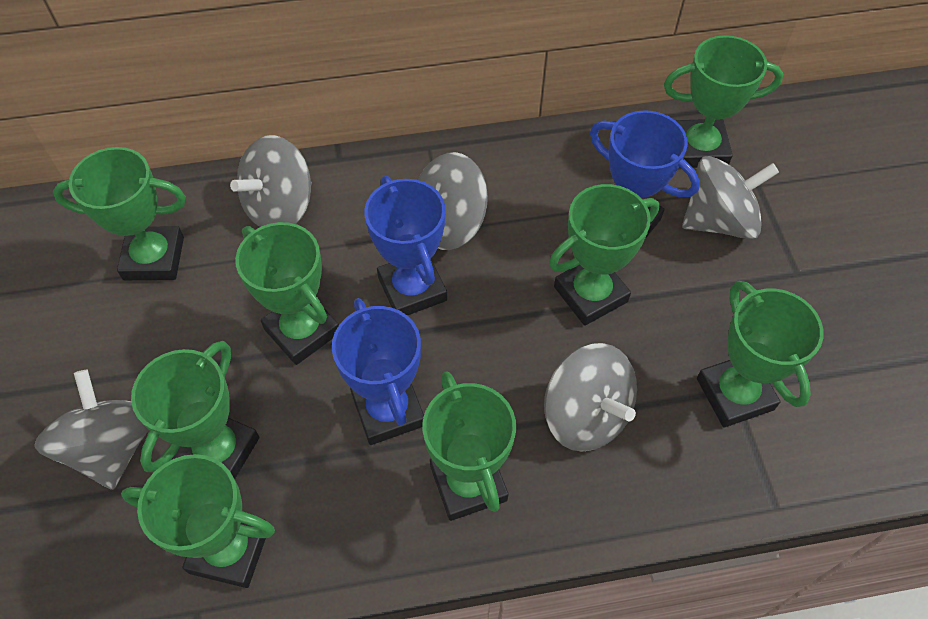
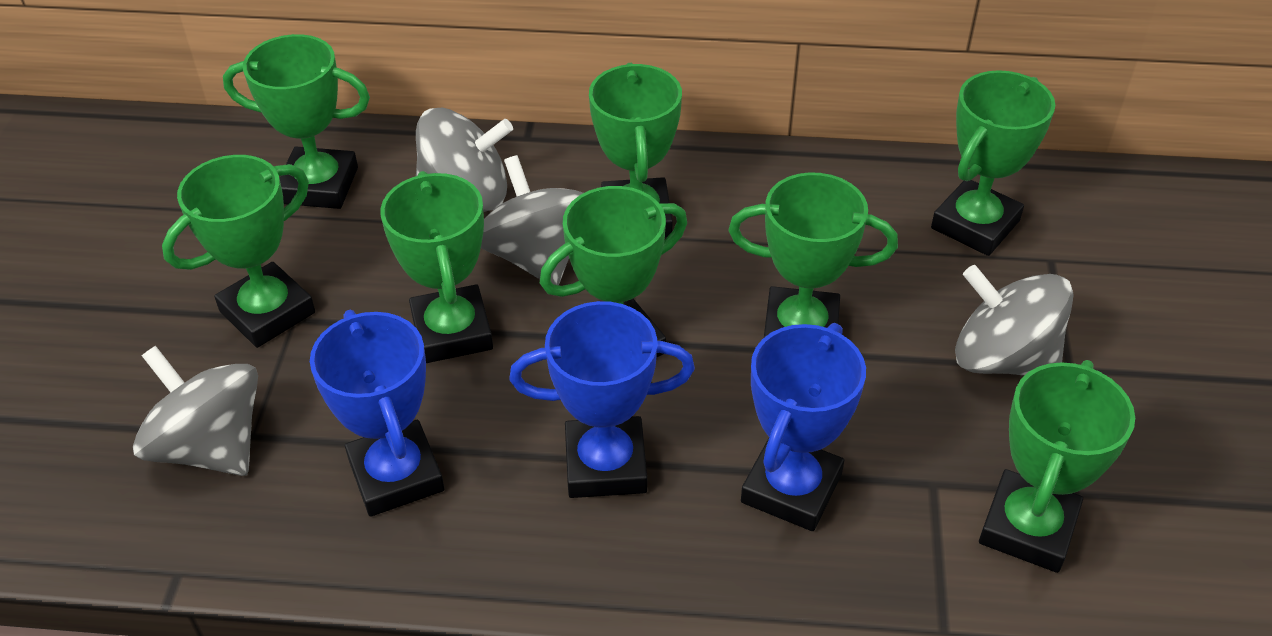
grey spinning top: 5 -> 4

